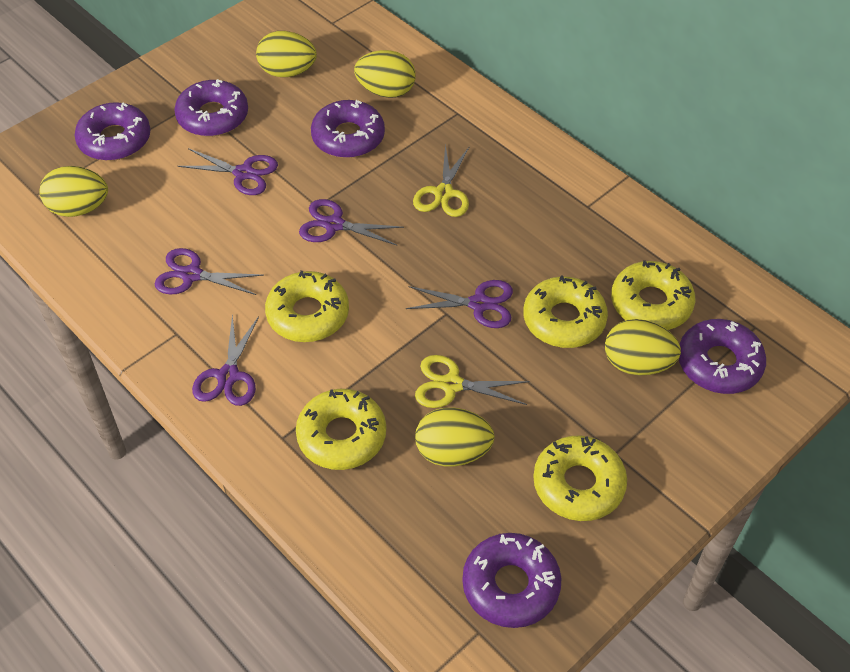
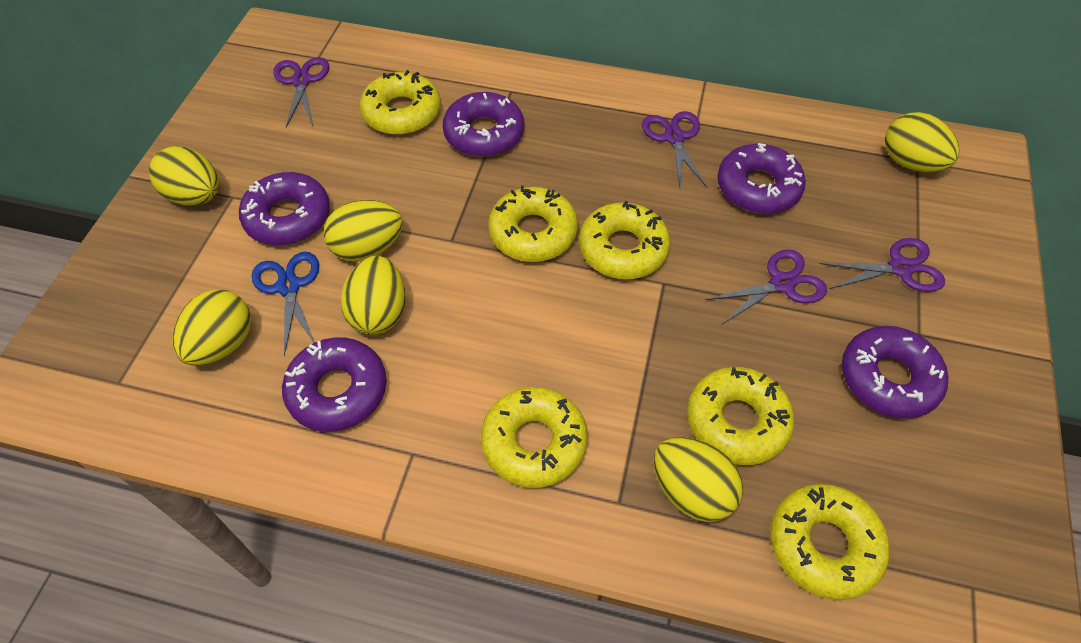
blue scissors: 0 -> 1
purple scissors: 5 -> 4
yellow donut: 5 -> 6
yellow egg: 5 -> 6
yellow scissors: 2 -> 0

